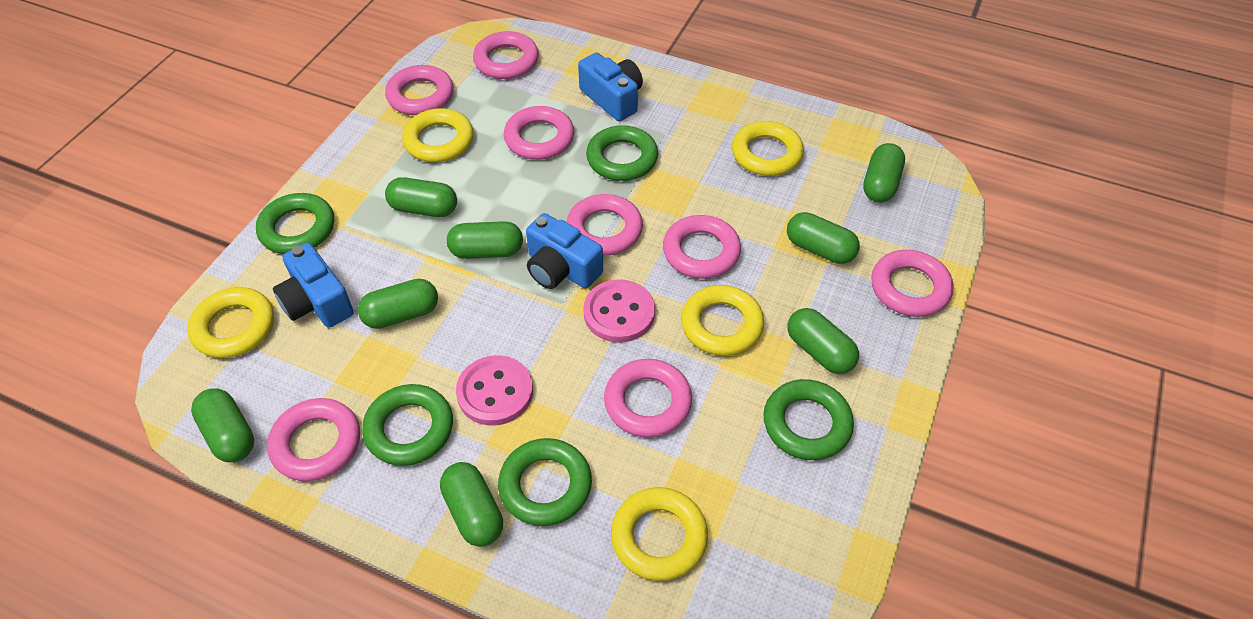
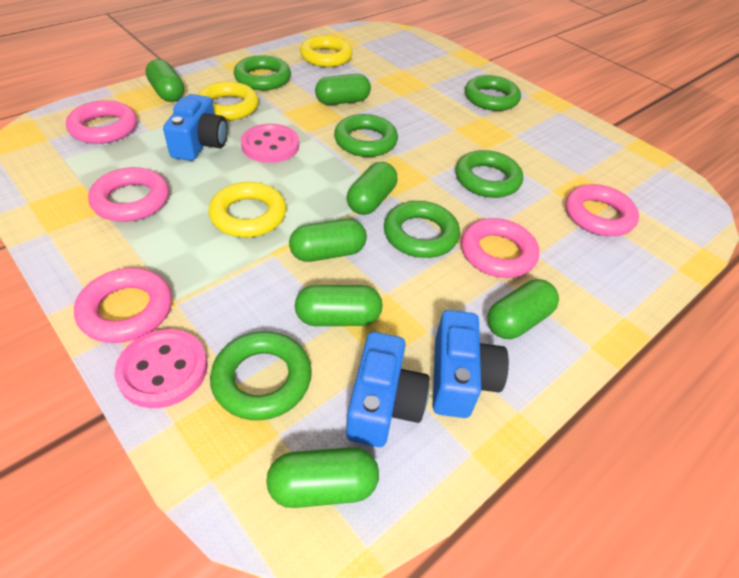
green capsule: 8 -> 7
green ring: 5 -> 6
pink ring: 8 -> 5
yellow ring: 5 -> 3

